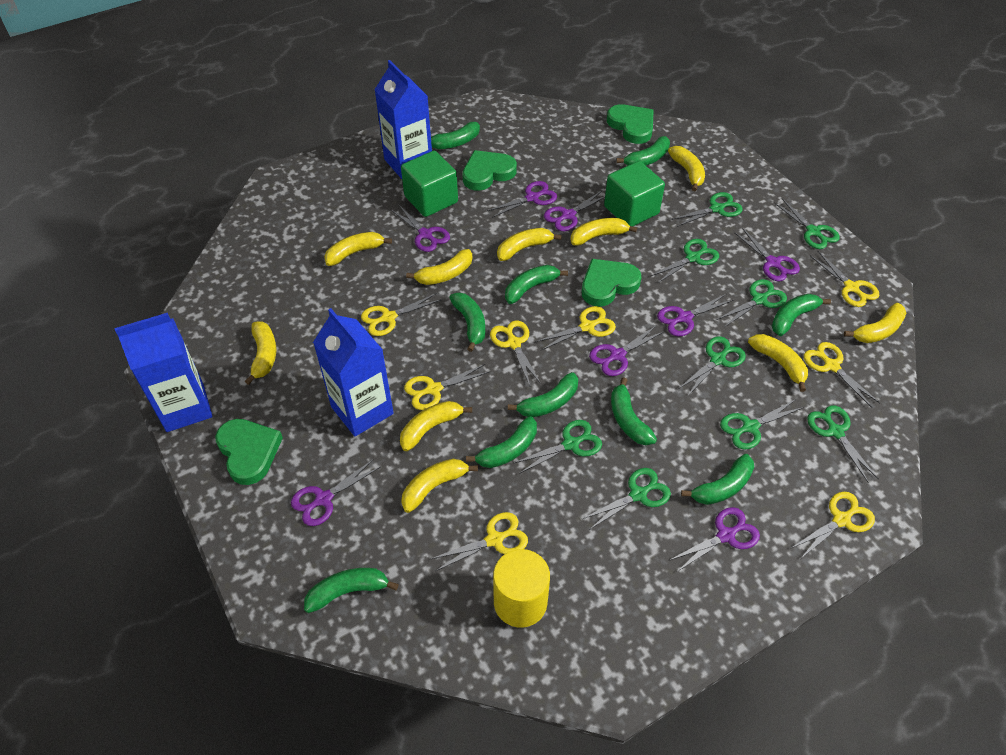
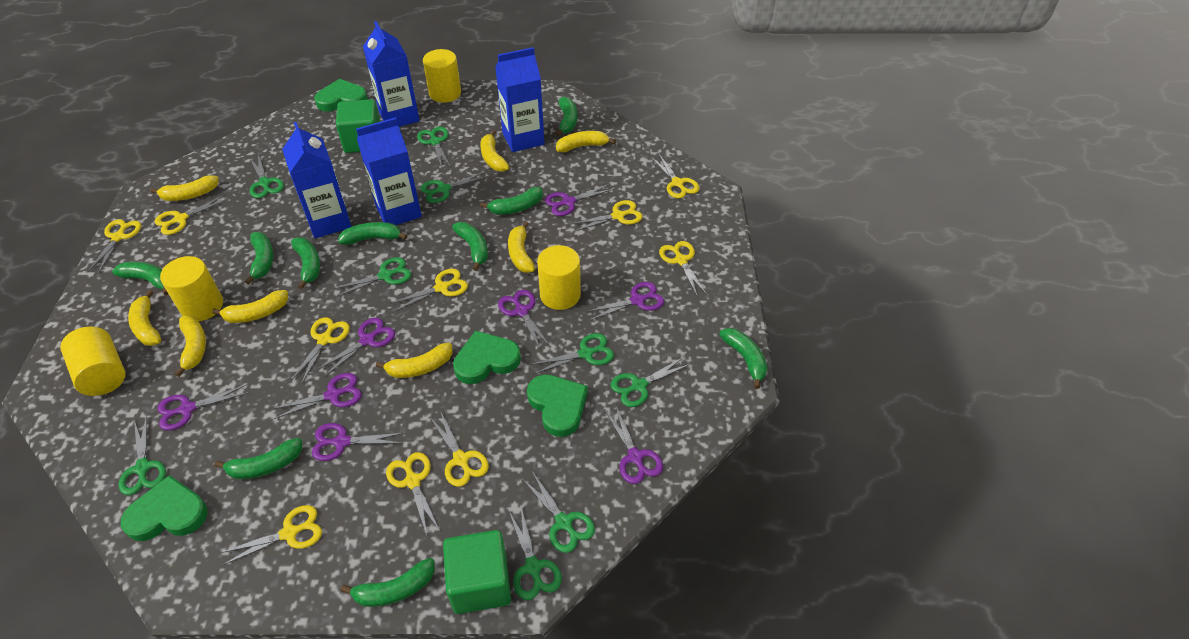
blue carton: 3 -> 4
yellow banana: 10 -> 8
yellow cylinder: 1 -> 4
yellow scissors: 8 -> 10

